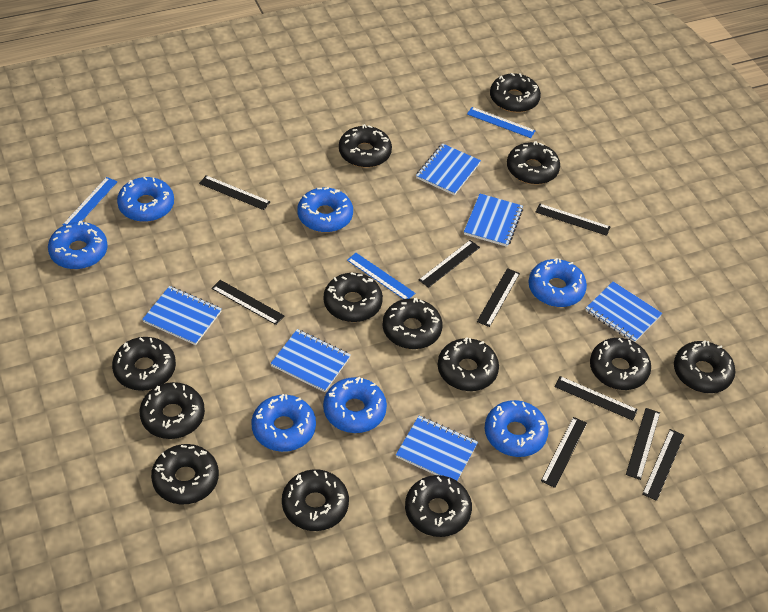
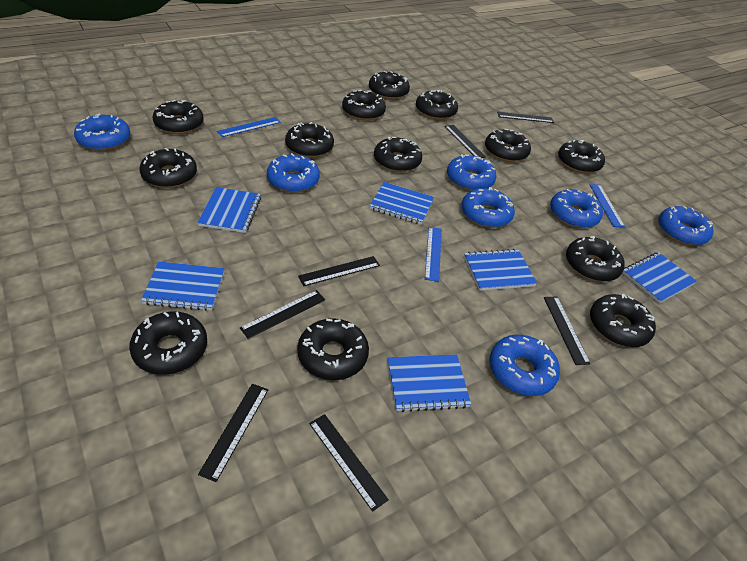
black ruler: 9 -> 7

